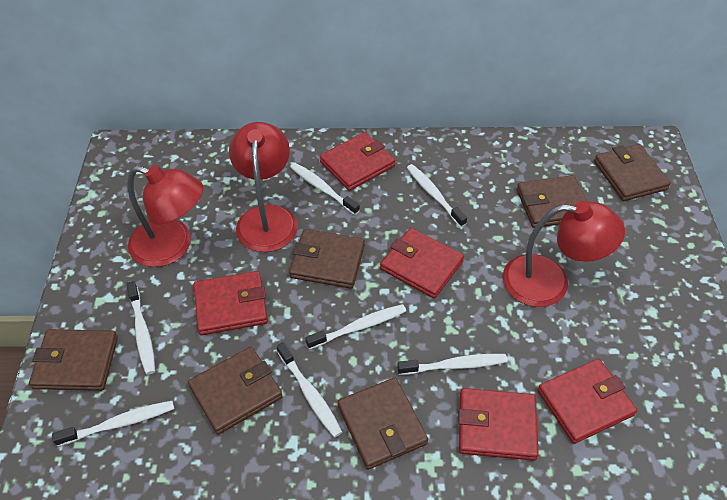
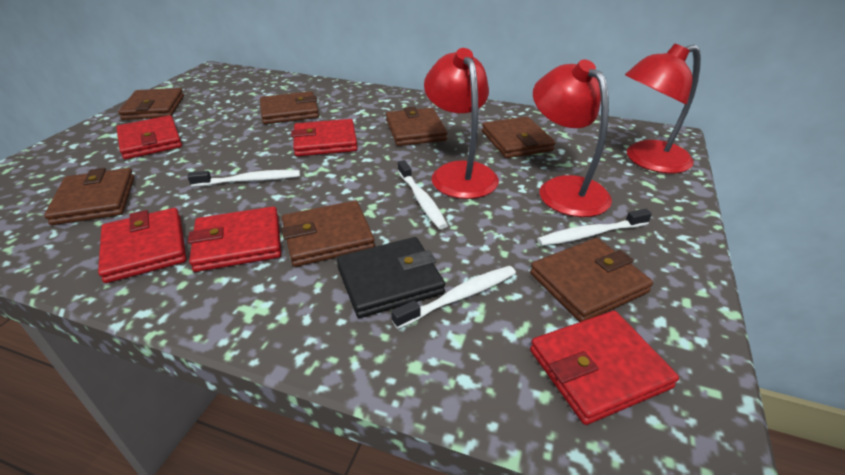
black wallet: 0 -> 1
brown wallet: 6 -> 7
white toothbrush: 7 -> 4

